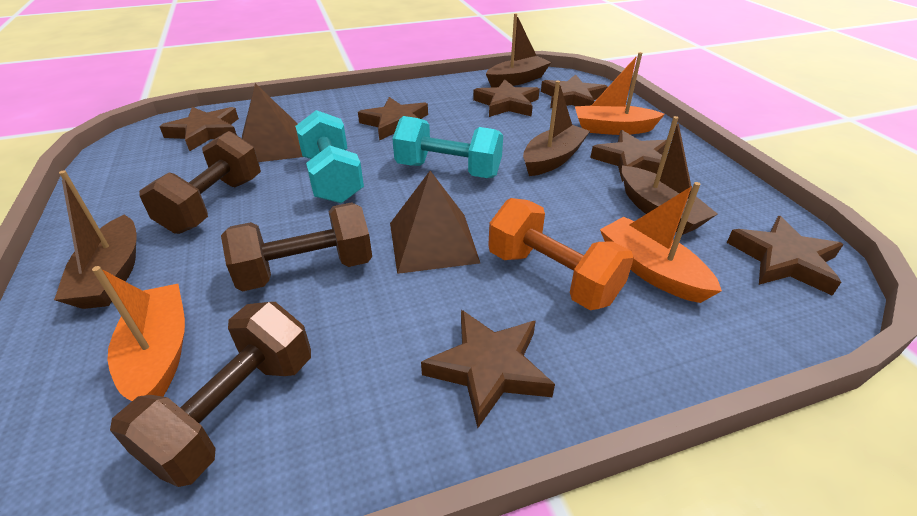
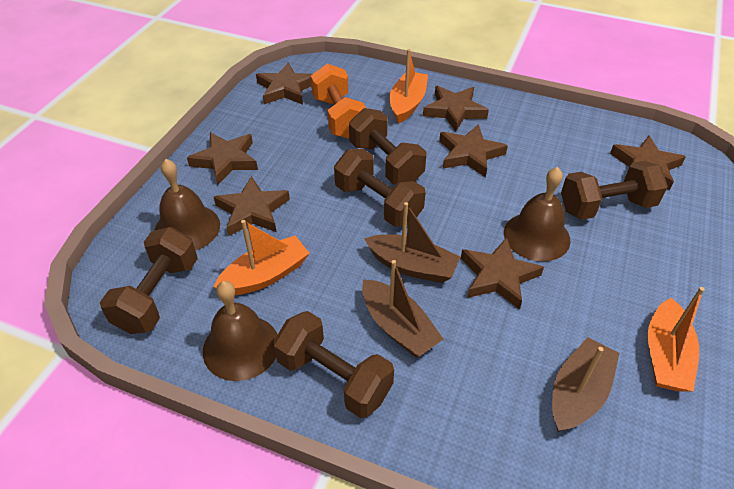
brown bell: 0 -> 3
brown boat: 4 -> 3
brown dumbbell: 3 -> 5
brown pyramid: 2 -> 0
turquoise dumbbell: 2 -> 0

